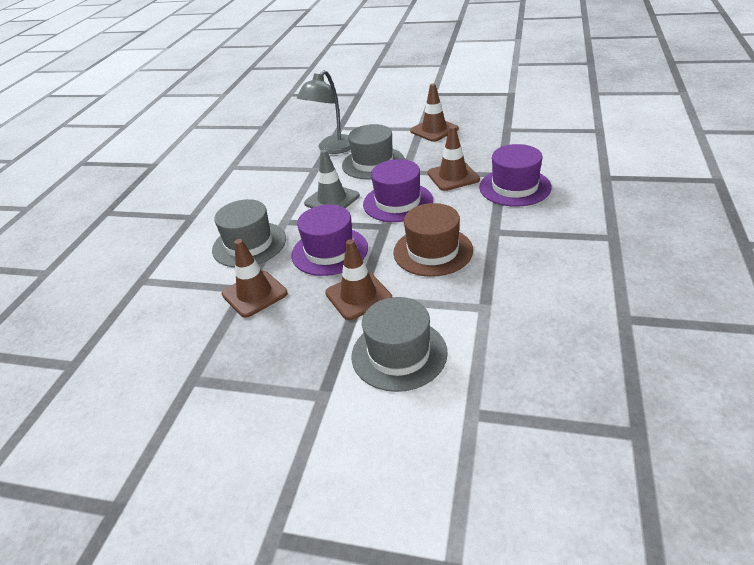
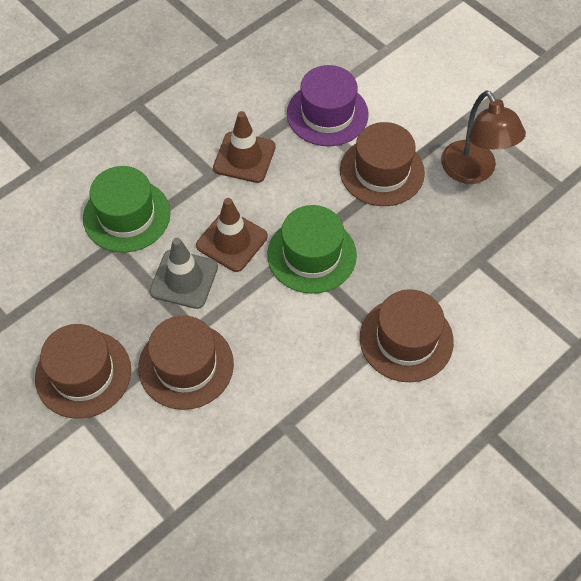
brown hat: 1 -> 4
brown lamp: 0 -> 1
brown traffic cone: 4 -> 2
green hat: 0 -> 2
grey hat: 3 -> 0
grey lamp: 1 -> 0
purple hat: 3 -> 1

